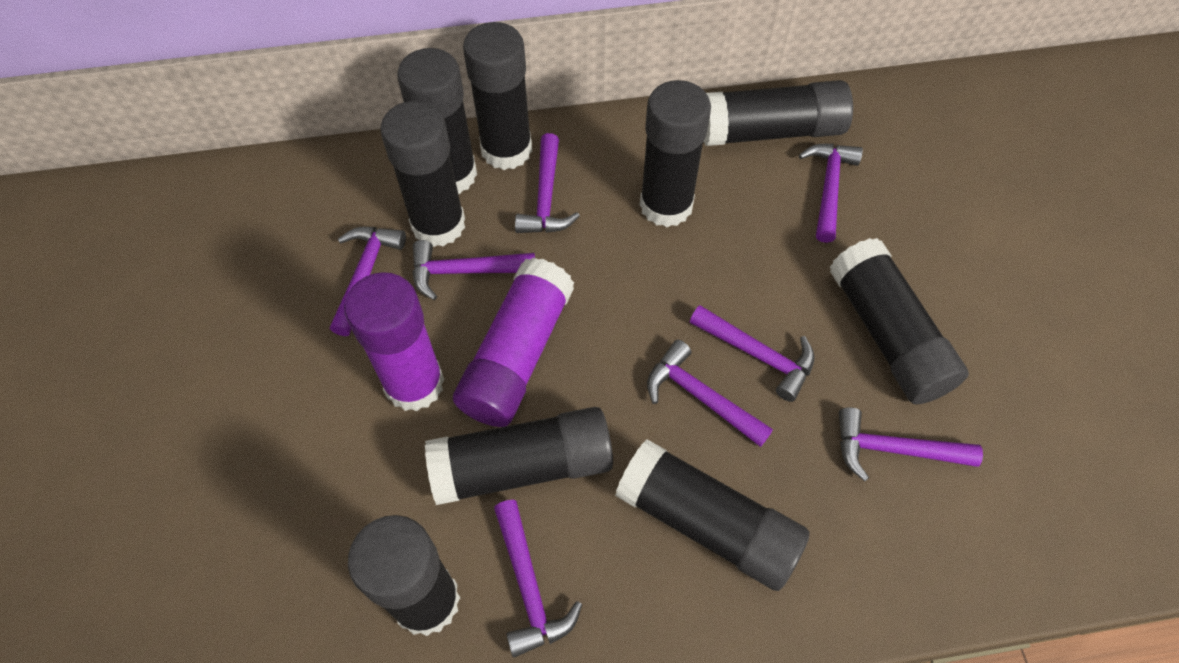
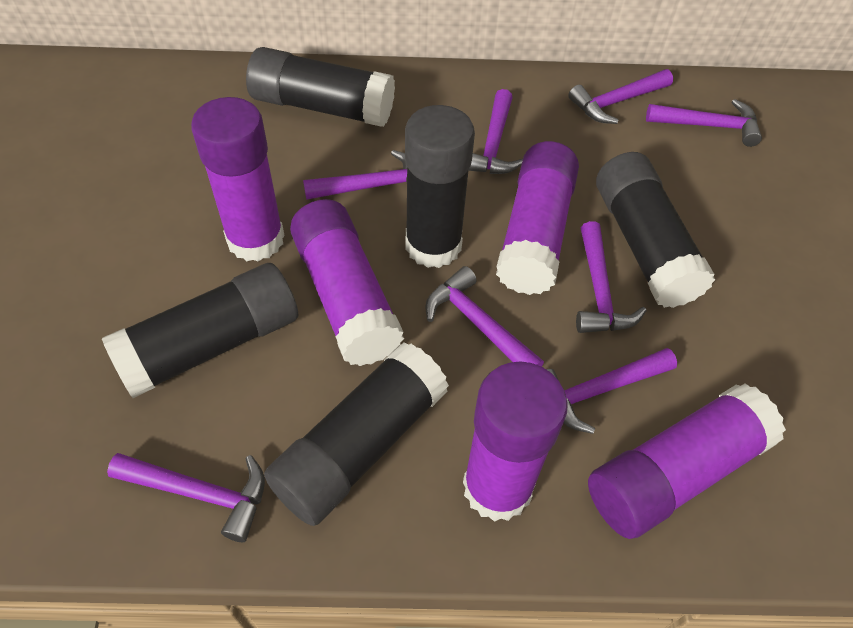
black glue stick: 9 -> 5
purple glue stick: 2 -> 5

